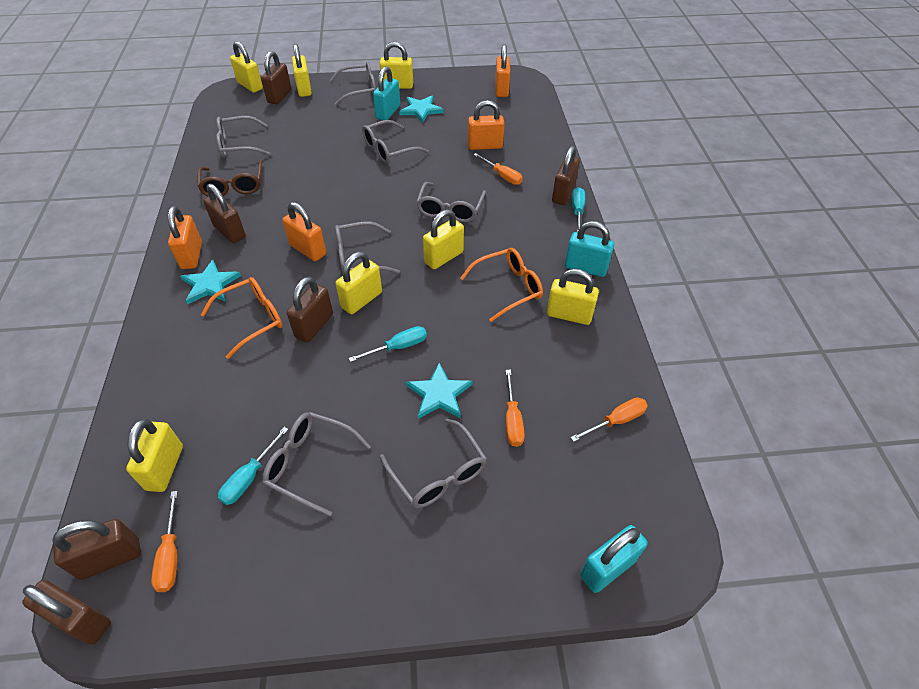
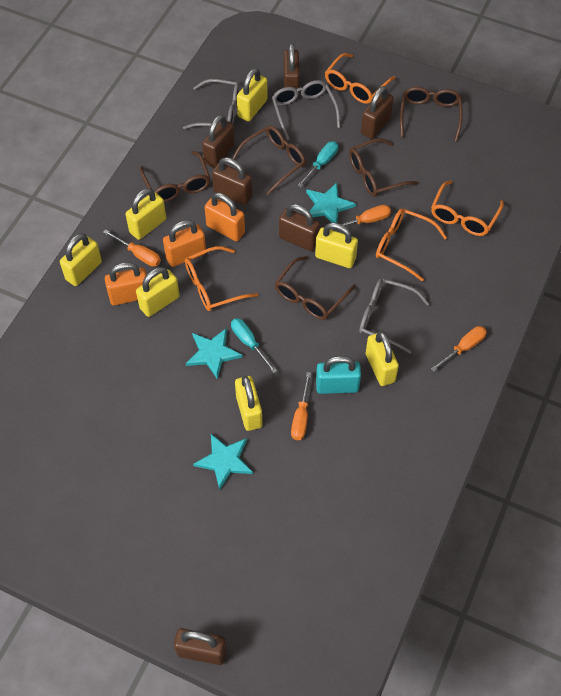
brown glasses: 1 -> 5
grey glasses: 7 -> 3
orange glasses: 2 -> 4
orange padlock: 4 -> 3
turquoise padlock: 3 -> 1
turquoise screwdriver: 3 -> 2

